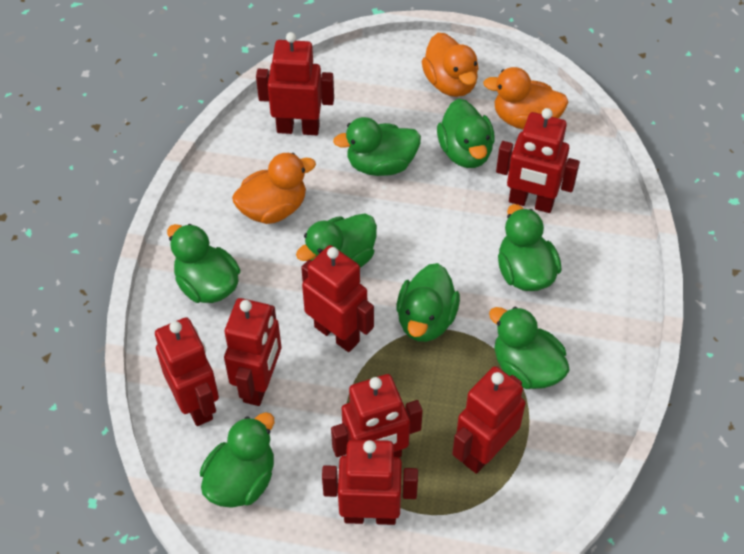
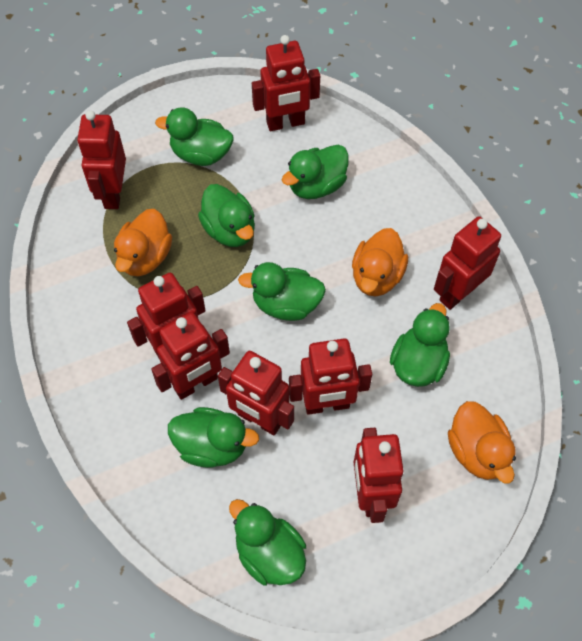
green duck: 8 -> 7

